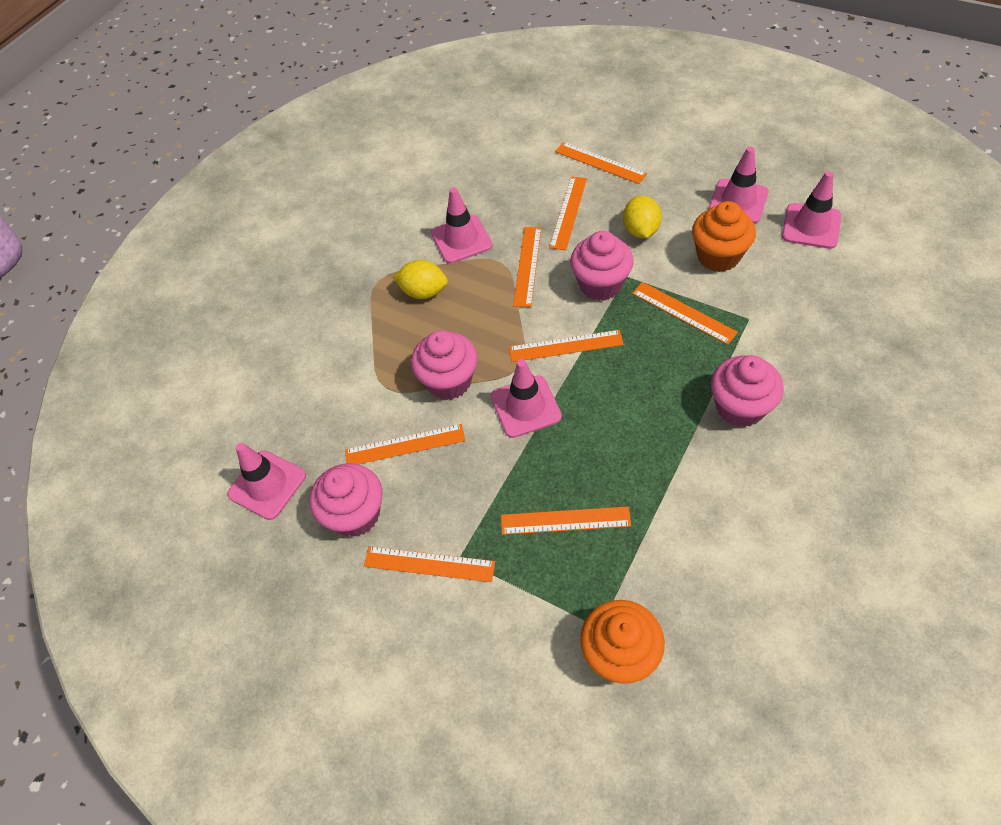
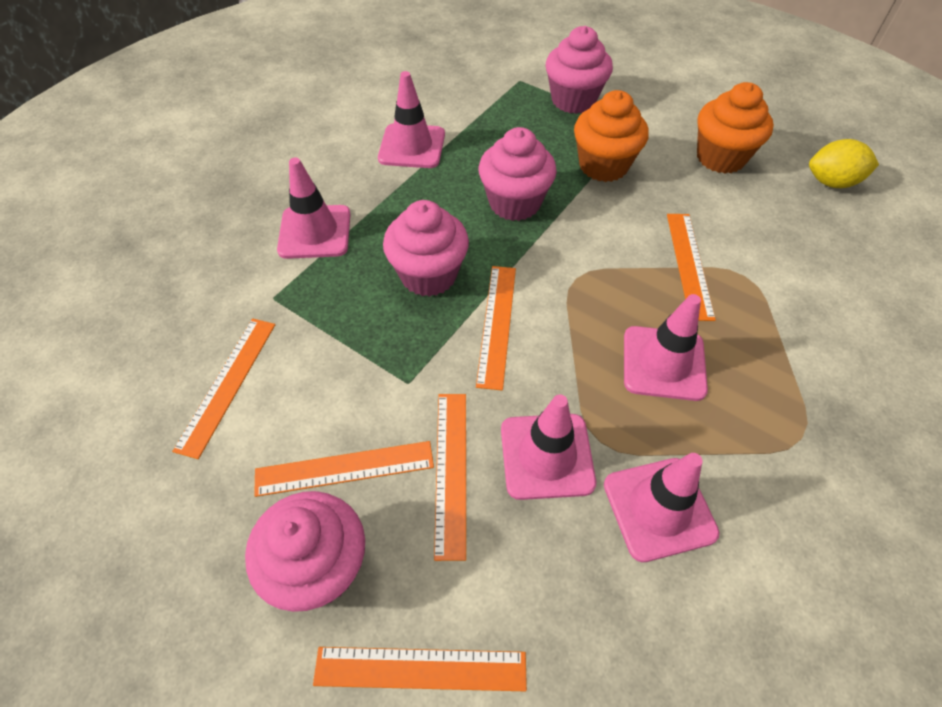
orange ruler: 8 -> 6
yellow lemon: 2 -> 1

